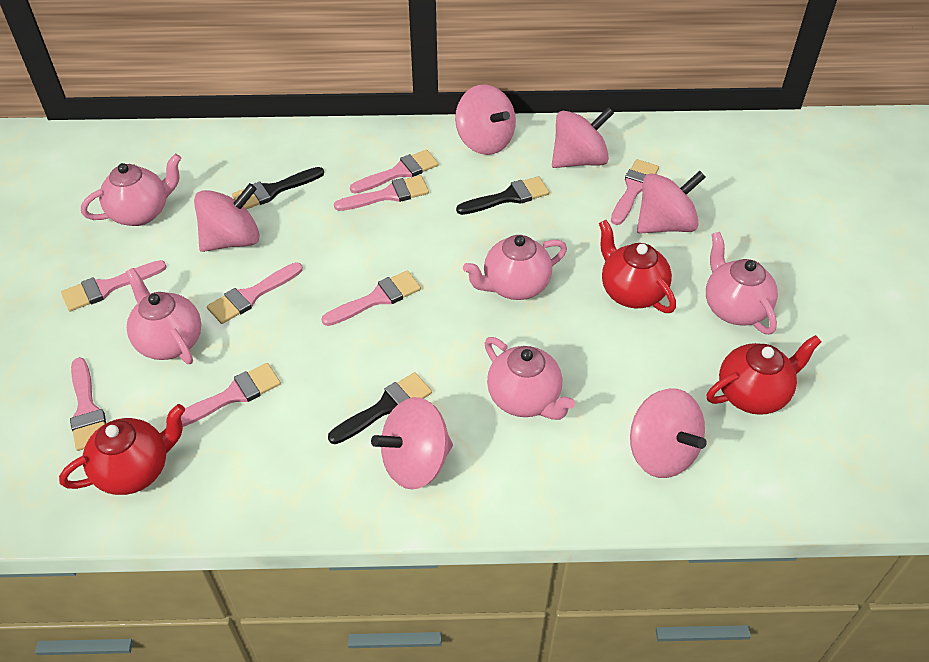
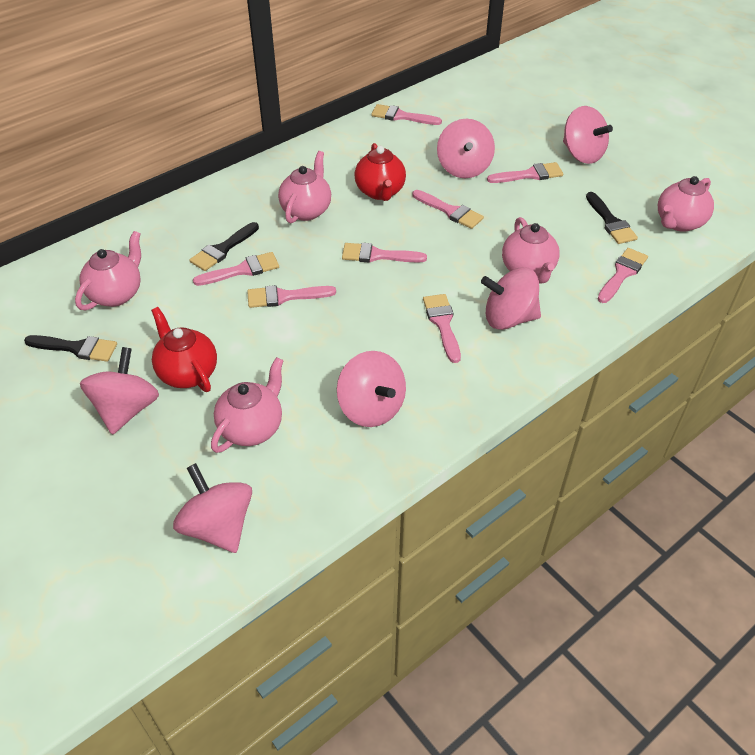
red teapot: 3 -> 2

